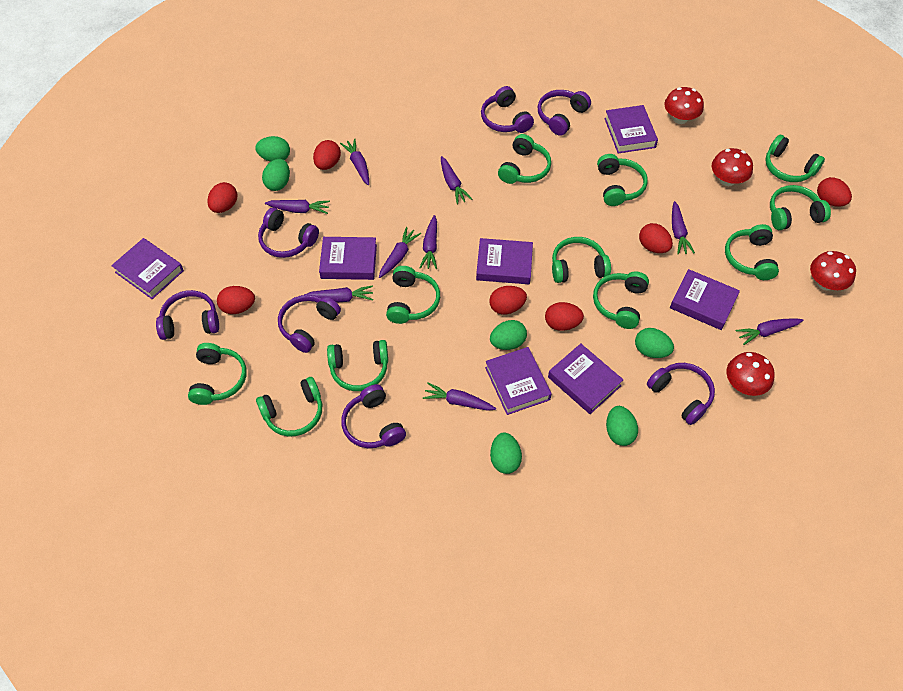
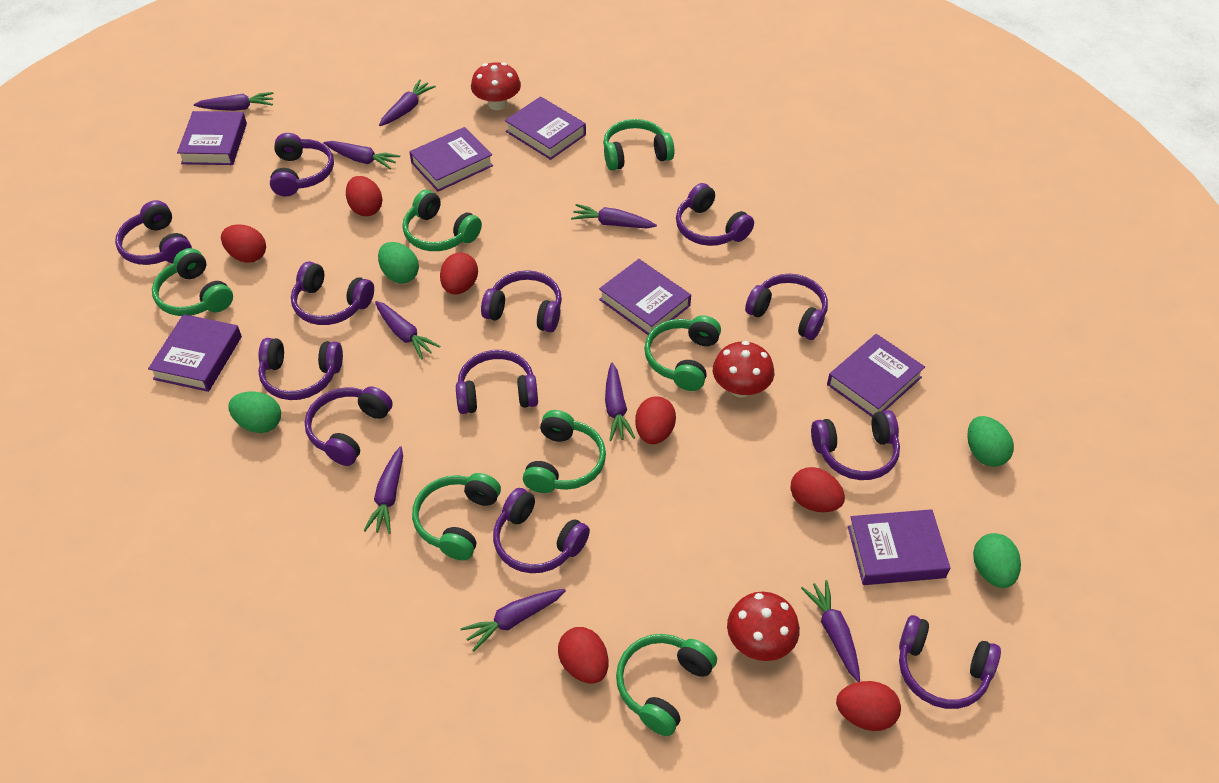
green egg: 6 -> 4
green headphones: 11 -> 7
purple headphones: 7 -> 12
red mushroom: 4 -> 3

